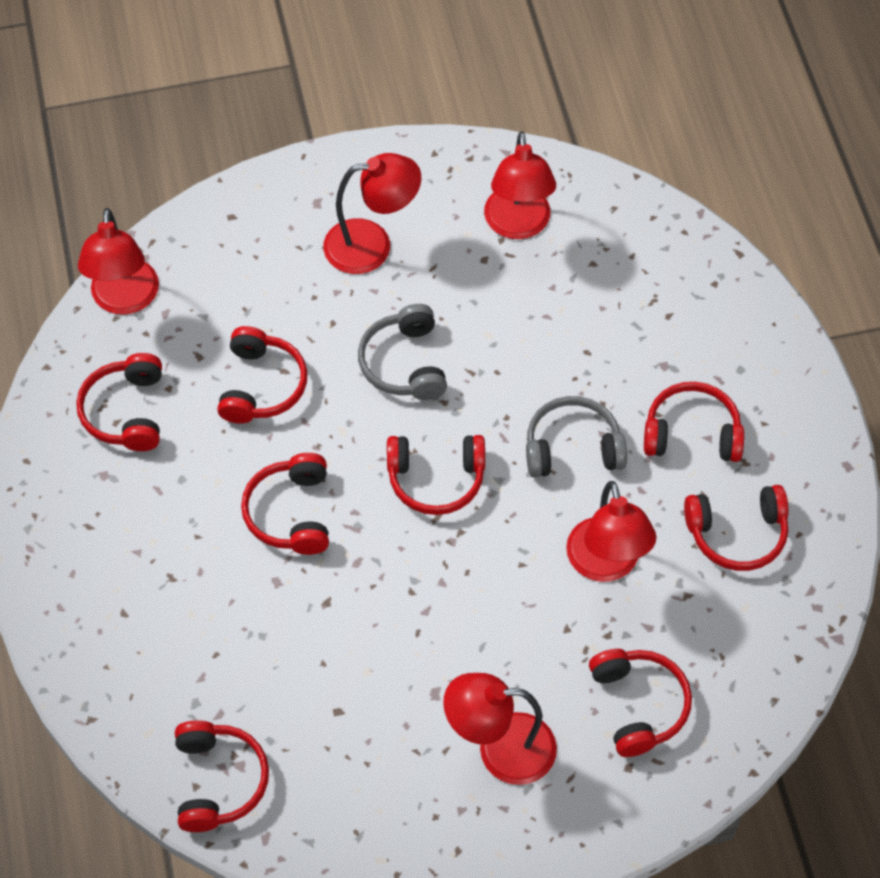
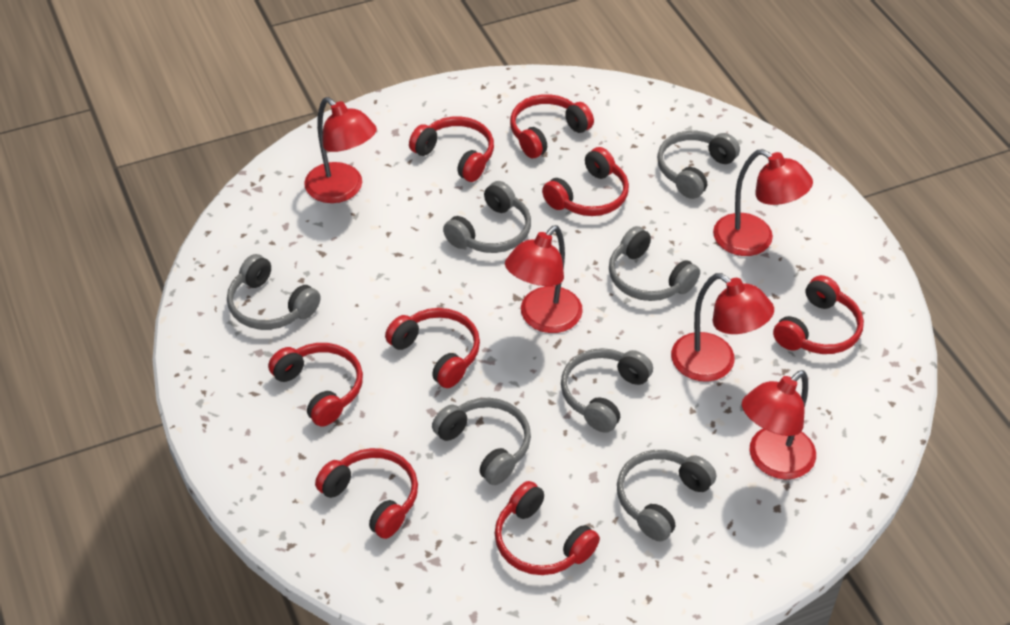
grey headphones: 2 -> 7

